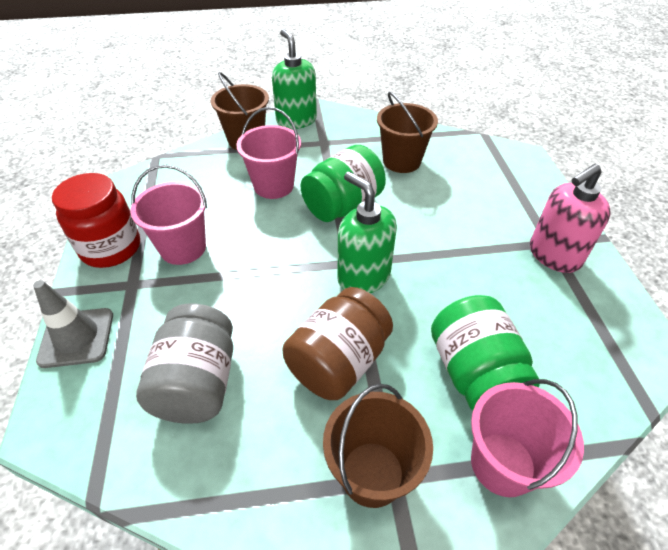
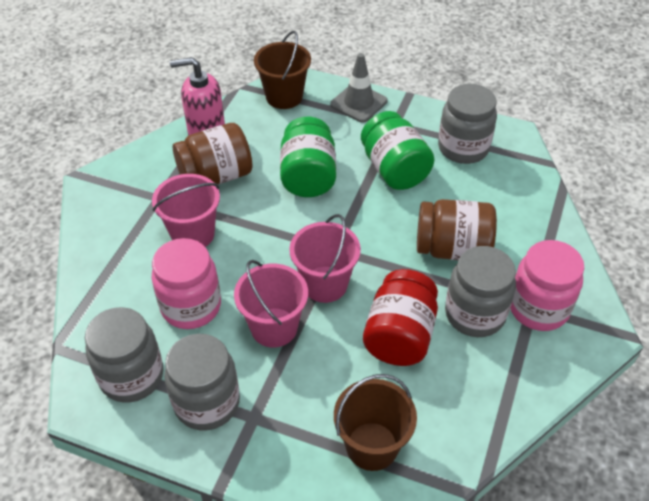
brown bucket: 3 -> 2
brown jar: 1 -> 2
green soap dispenser: 2 -> 0
grey jar: 1 -> 4
pink jar: 0 -> 2

